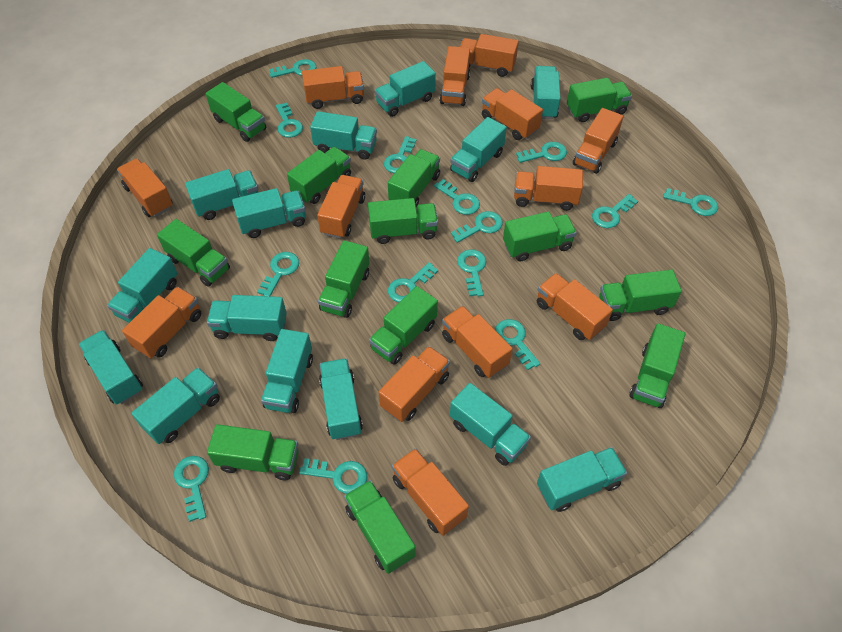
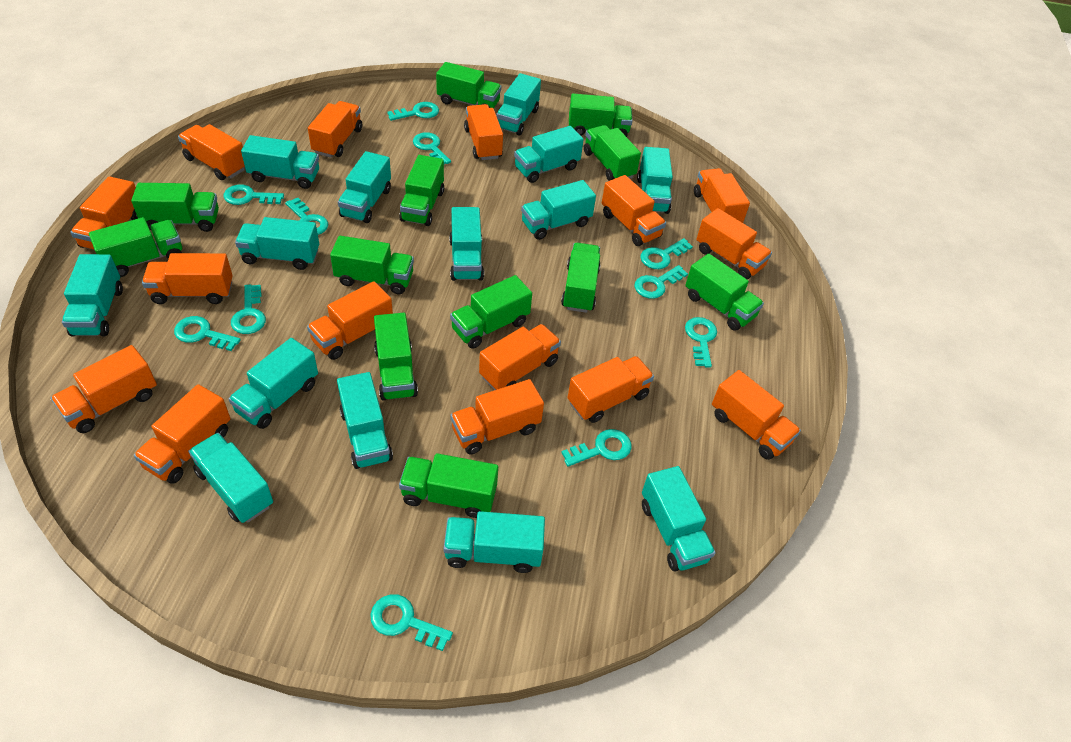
green truck: 13 -> 12
orange truck: 13 -> 15
turquoise key: 14 -> 11

